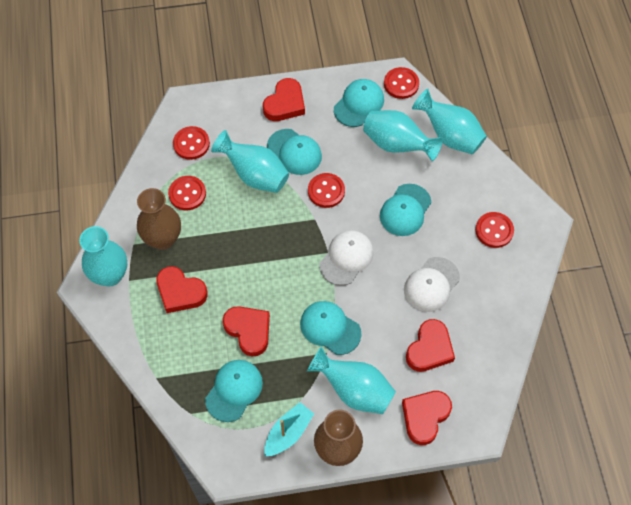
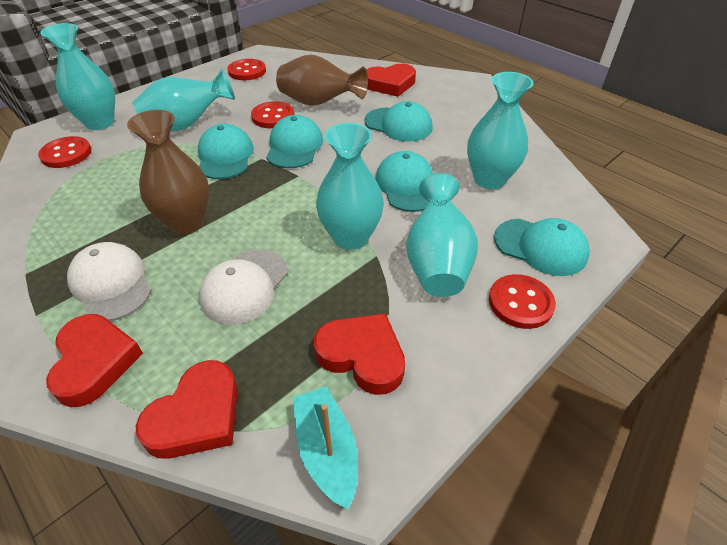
red button: 5 -> 4
red heart: 5 -> 4

